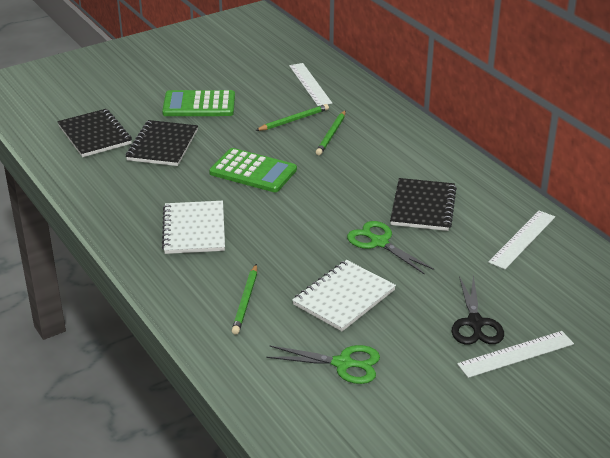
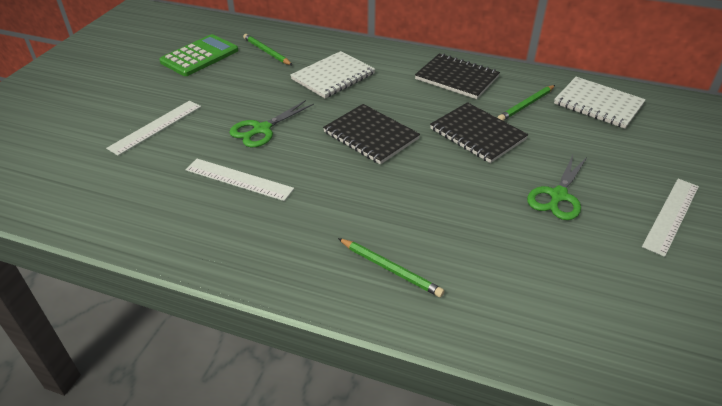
black scissors: 1 -> 0
green calculator: 2 -> 1

